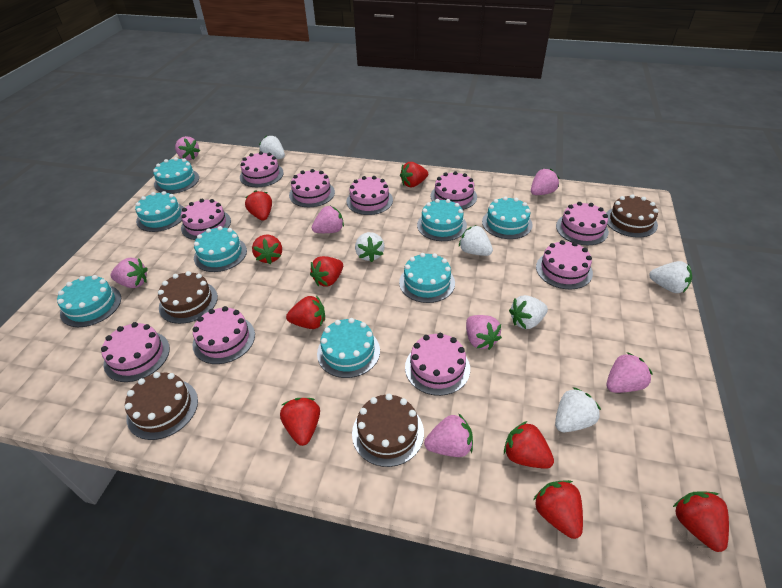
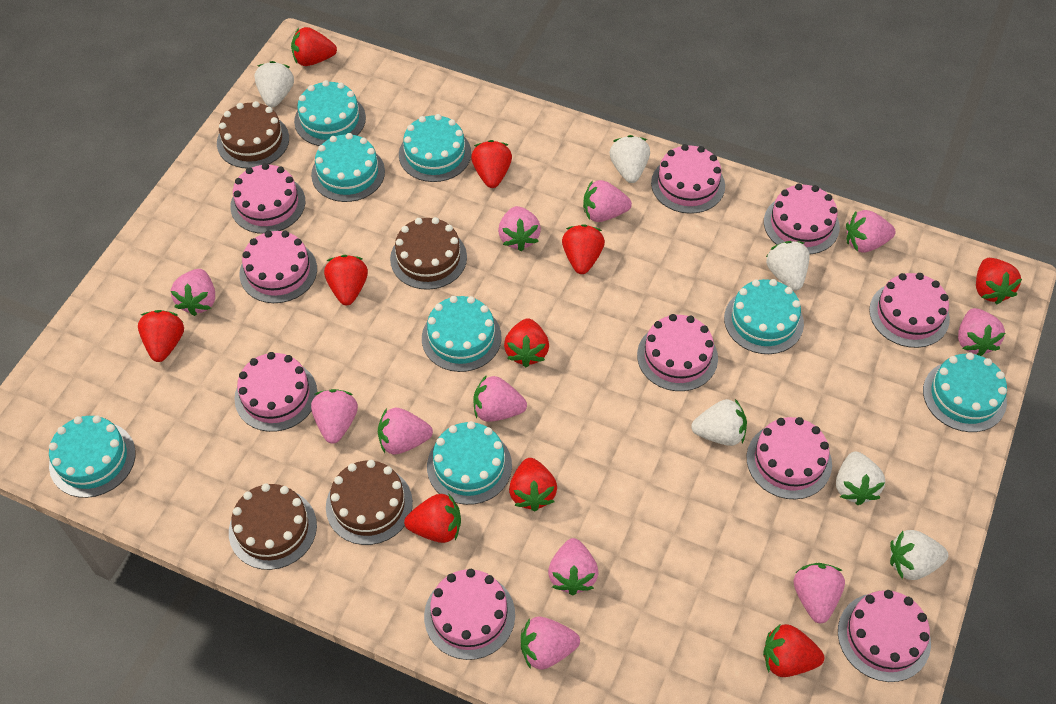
pink strawberry: 7 -> 11
red strawberry: 9 -> 10

